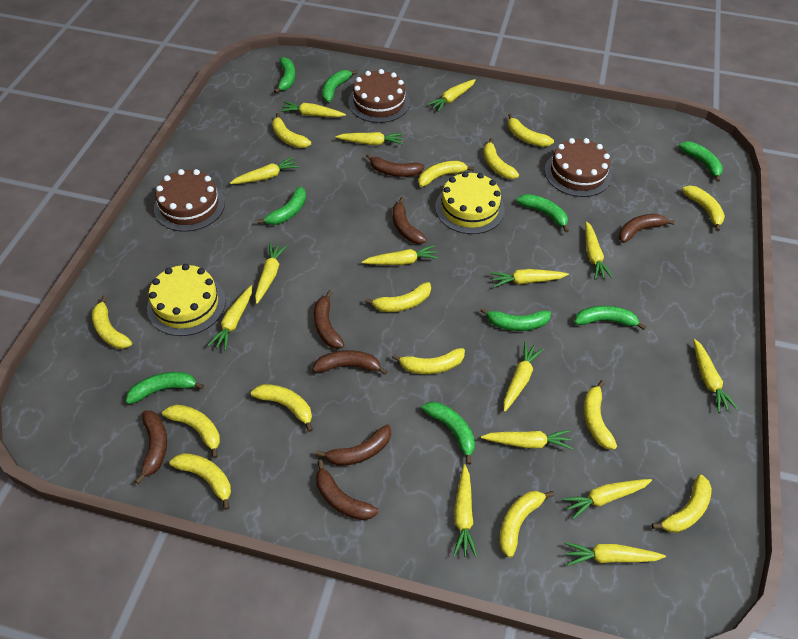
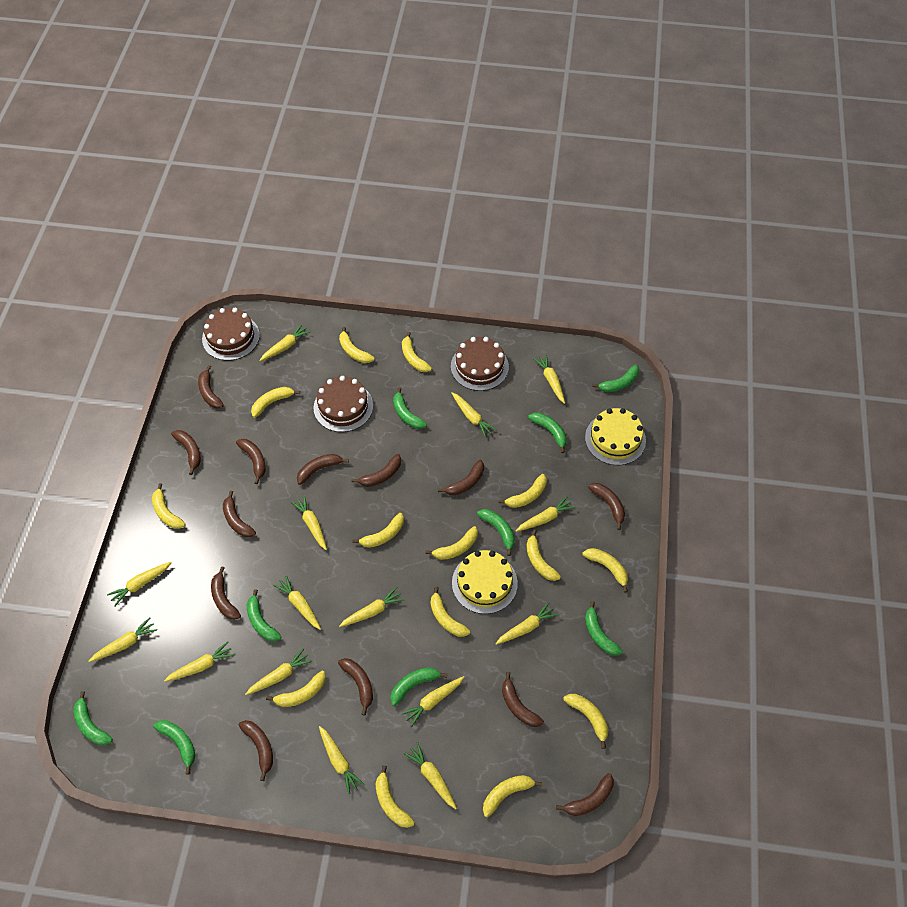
brown banana: 8 -> 13

